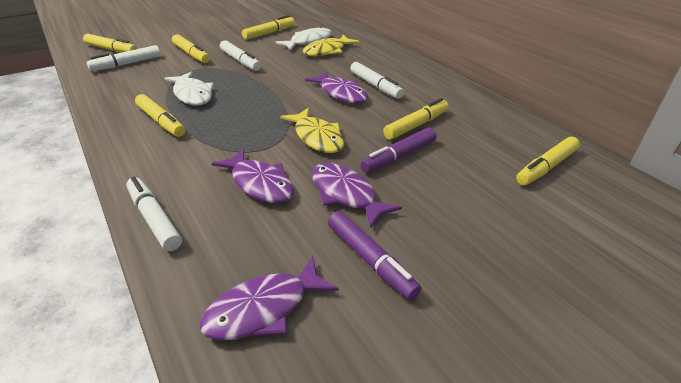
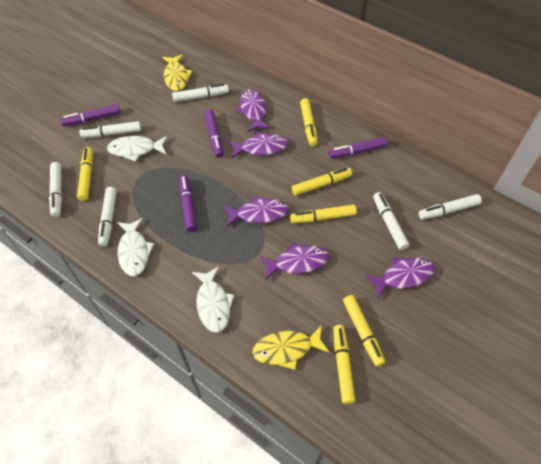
purple fish: 4 -> 5
purple marker: 2 -> 4
white fish: 2 -> 3
white marker: 4 -> 6

